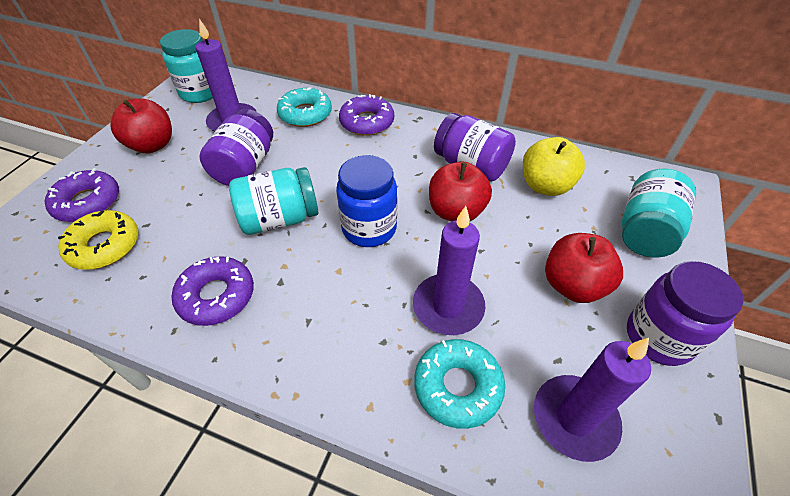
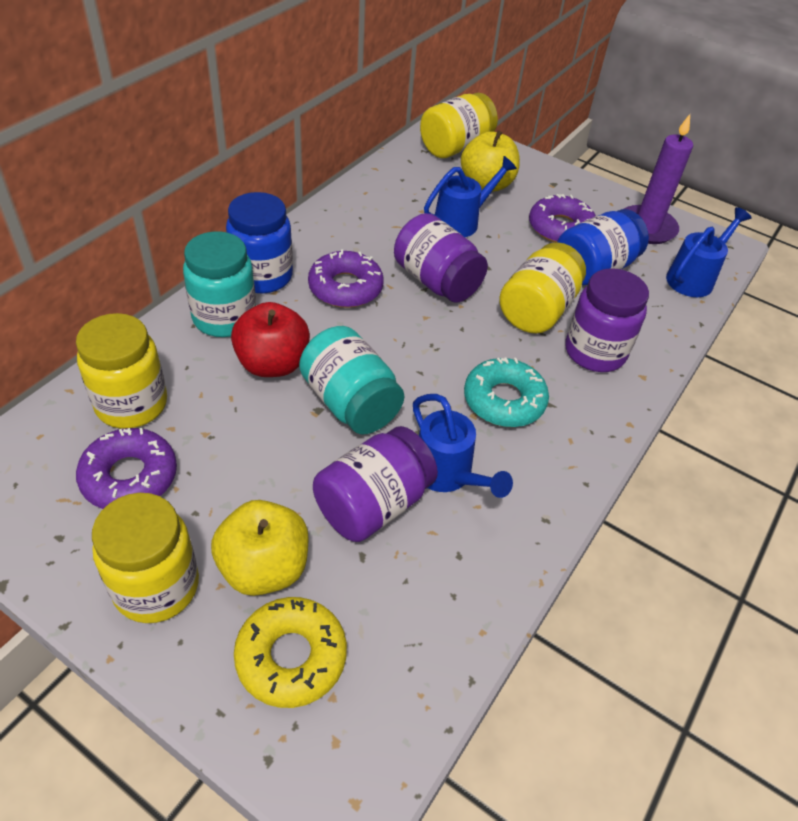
blue jar: 1 -> 2
blue watering can: 0 -> 3
purple candle: 3 -> 1
red apple: 3 -> 1
turquoise donut: 2 -> 1
turquoise jar: 3 -> 2
yellow apple: 1 -> 2
yellow jar: 0 -> 4

